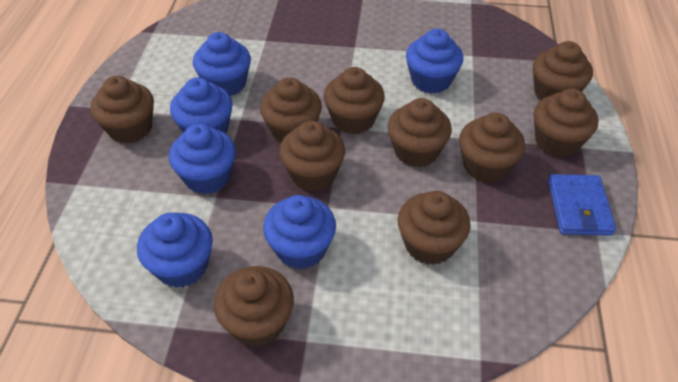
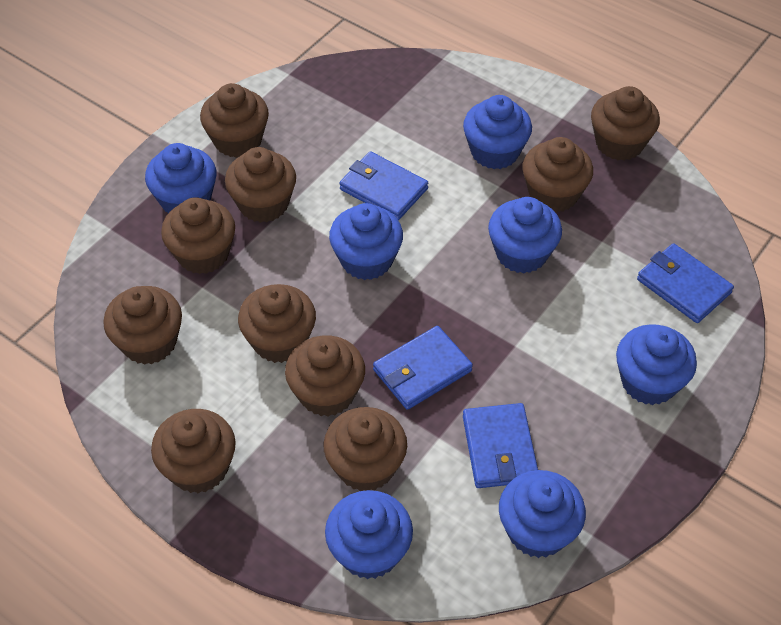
blue cupcake: 6 -> 7
blue wallet: 1 -> 4

